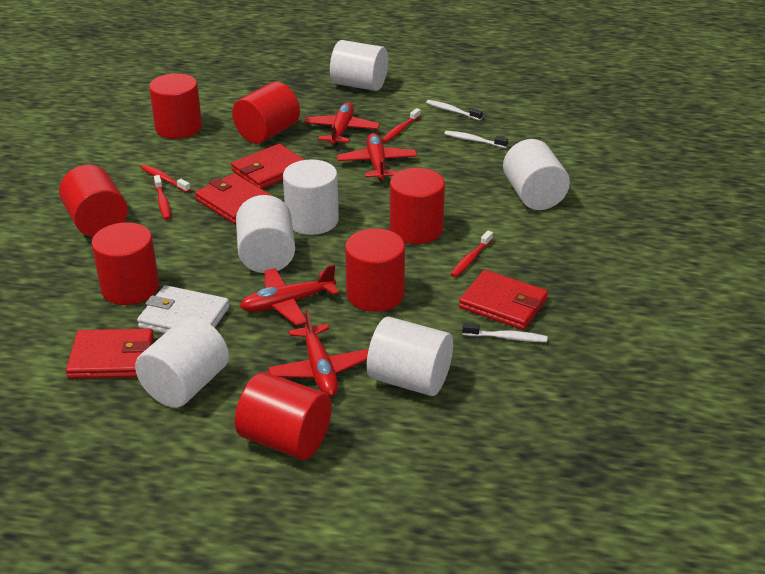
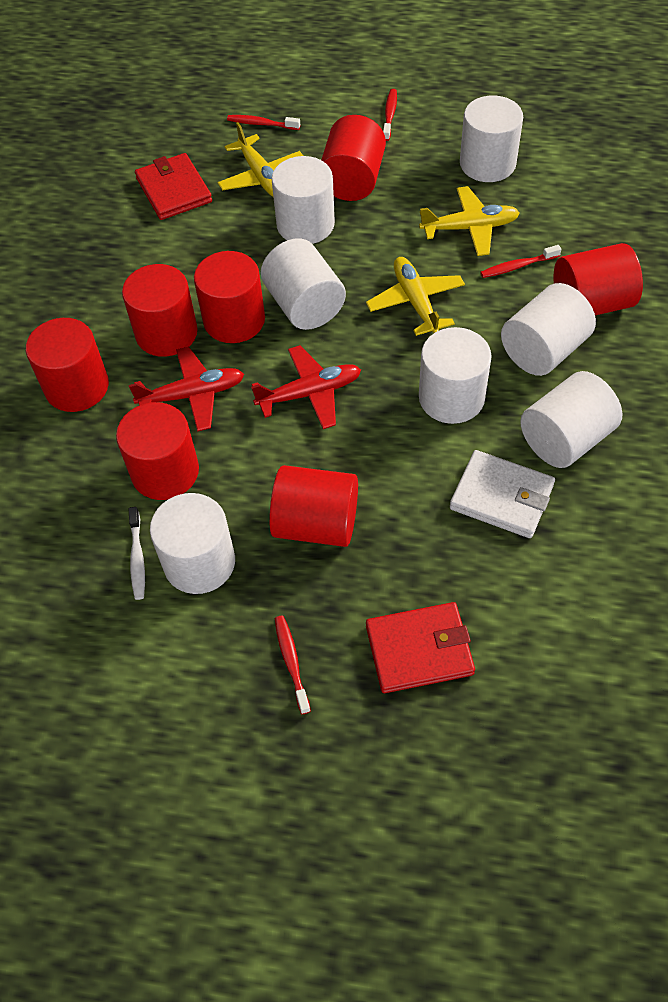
red plane: 4 -> 2
red wallet: 4 -> 2
white cylinder: 6 -> 7
white toothbrush: 3 -> 1
yellow plane: 0 -> 3

